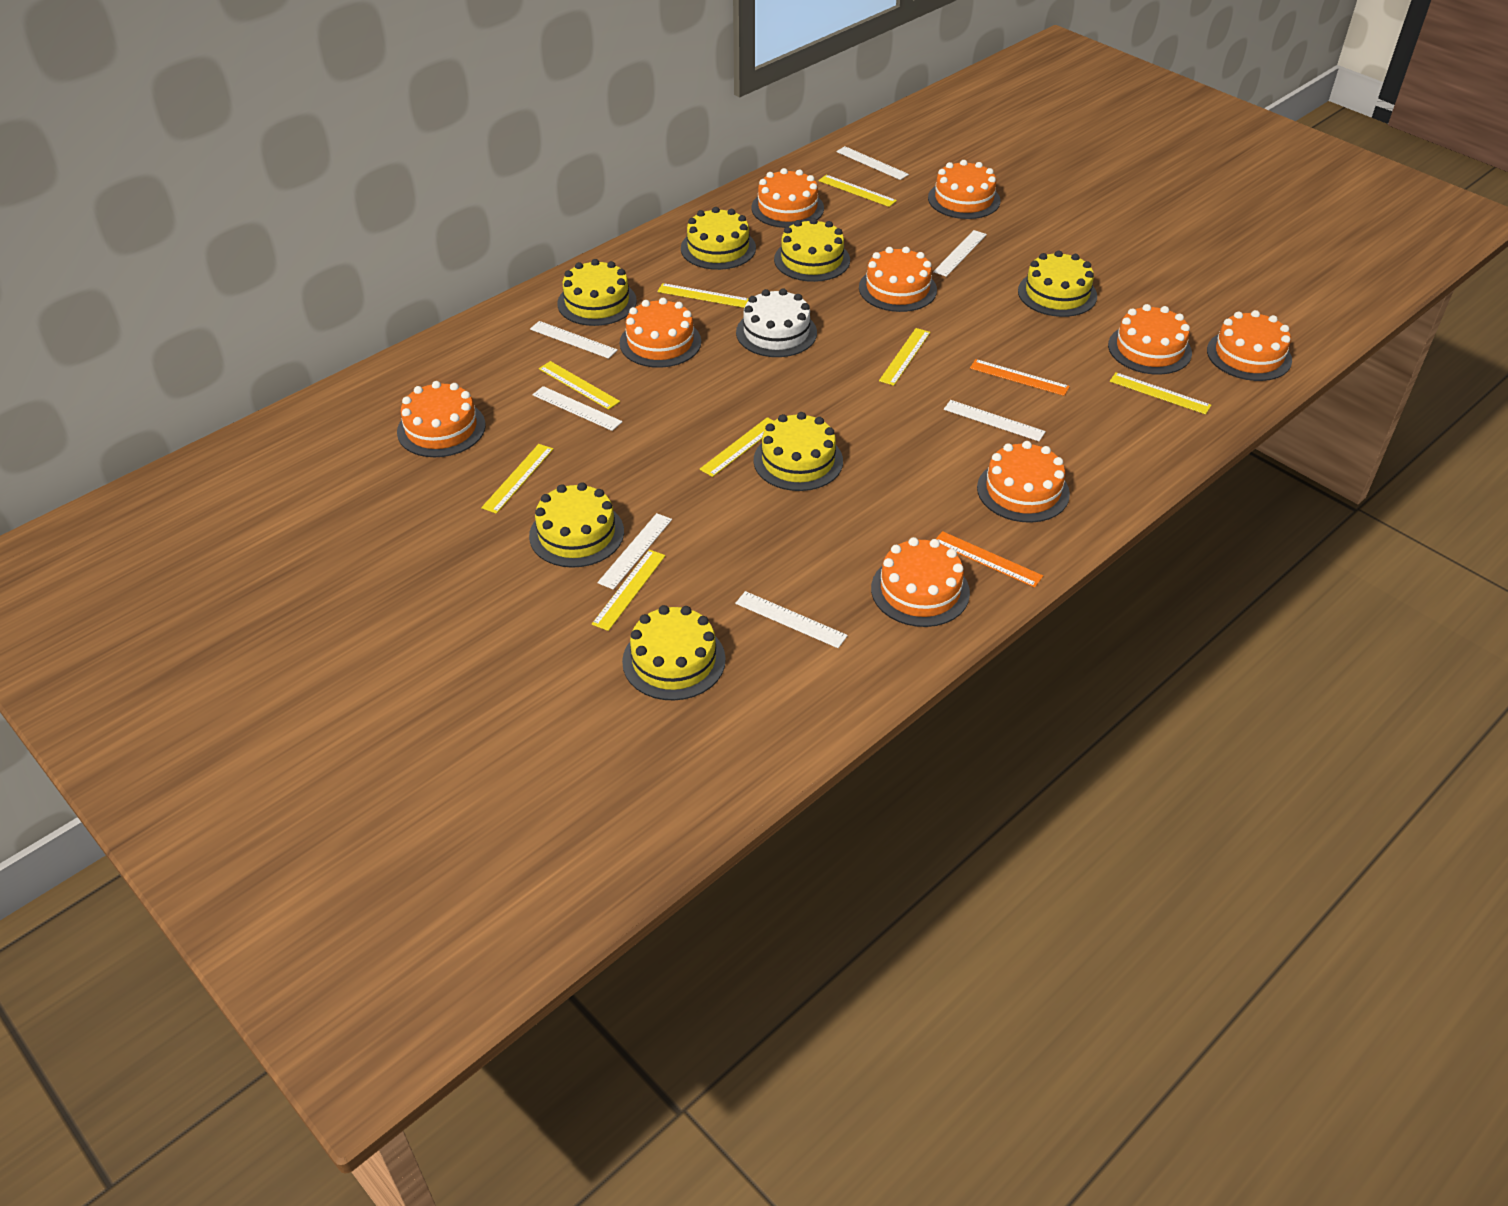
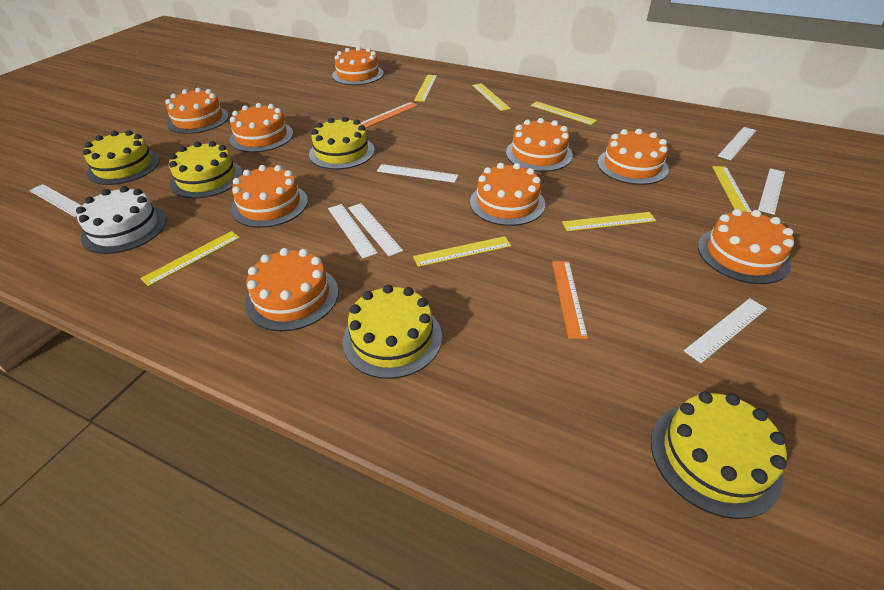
yellow cake: 7 -> 5
yellow ruler: 8 -> 7

